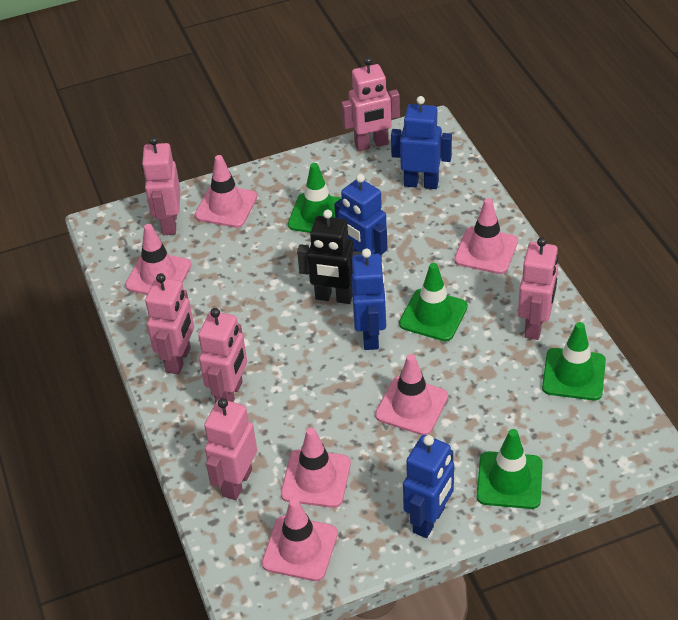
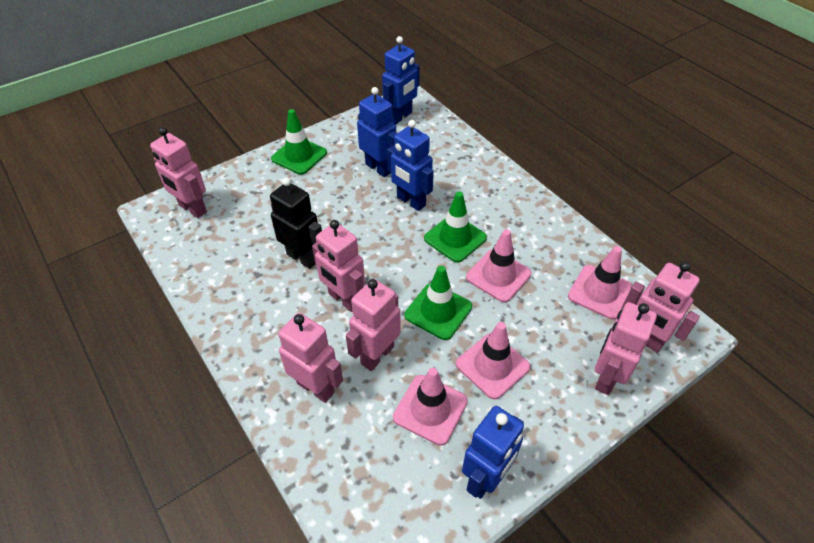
green traffic cone: 4 -> 3
pink traffic cone: 6 -> 4

